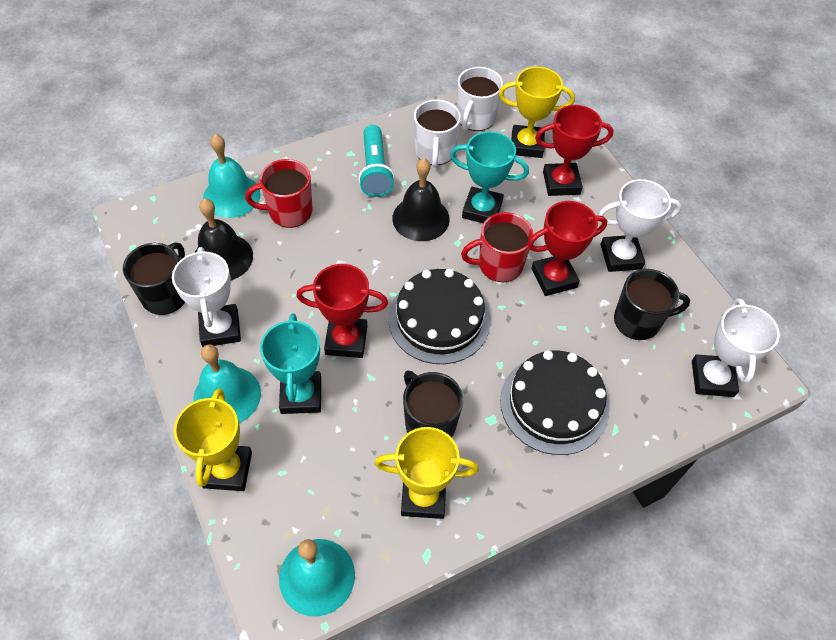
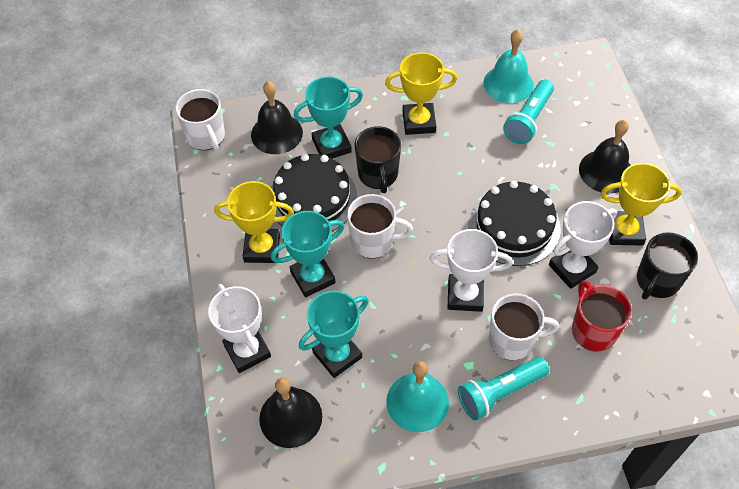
black bell: 2 -> 3
black mug: 3 -> 2
red mug: 2 -> 1
red trophy: 3 -> 0
turquoise bell: 3 -> 2
turquoise flashlight: 1 -> 2
turquoise trophy: 2 -> 3
white mug: 2 -> 3

